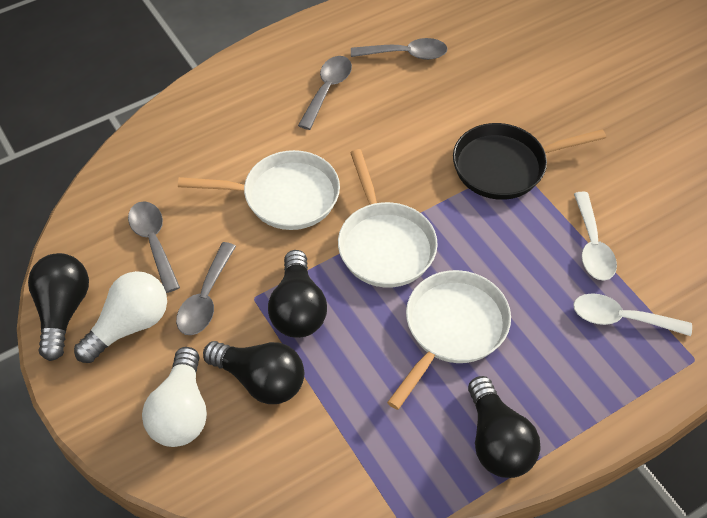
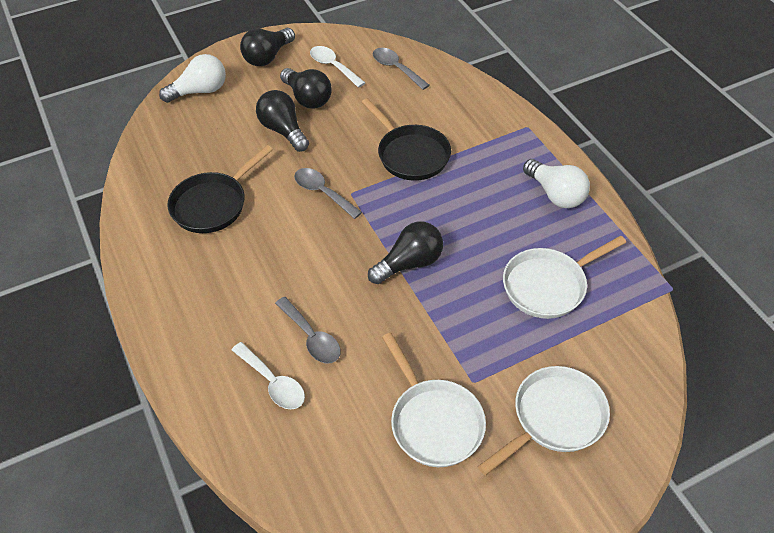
black pan: 1 -> 2
grey spoon: 4 -> 3

